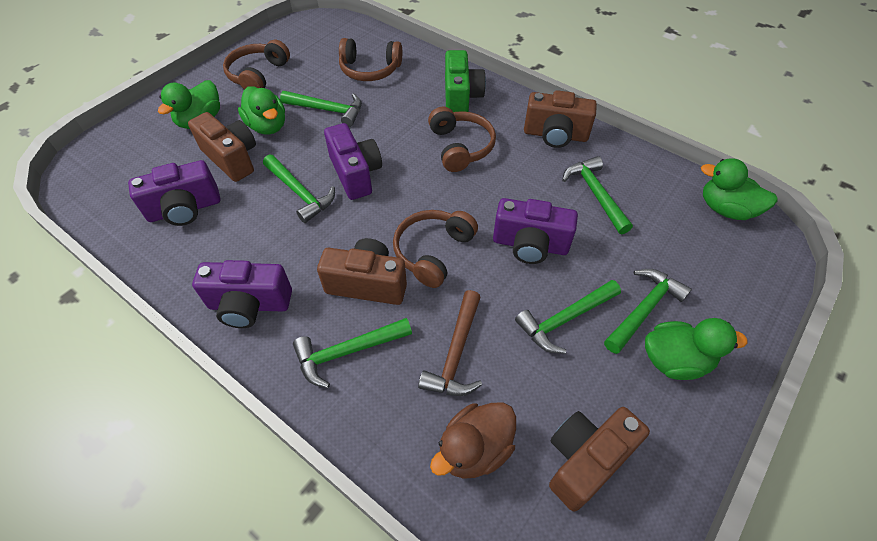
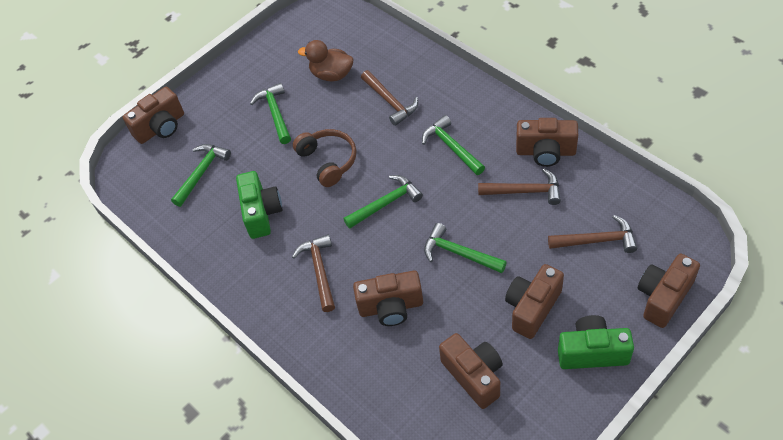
brown camera: 4 -> 6
brown hammer: 1 -> 4
brown headphones: 4 -> 1
green camera: 1 -> 2
green duck: 4 -> 0
green hammer: 6 -> 5
purple camera: 4 -> 0

